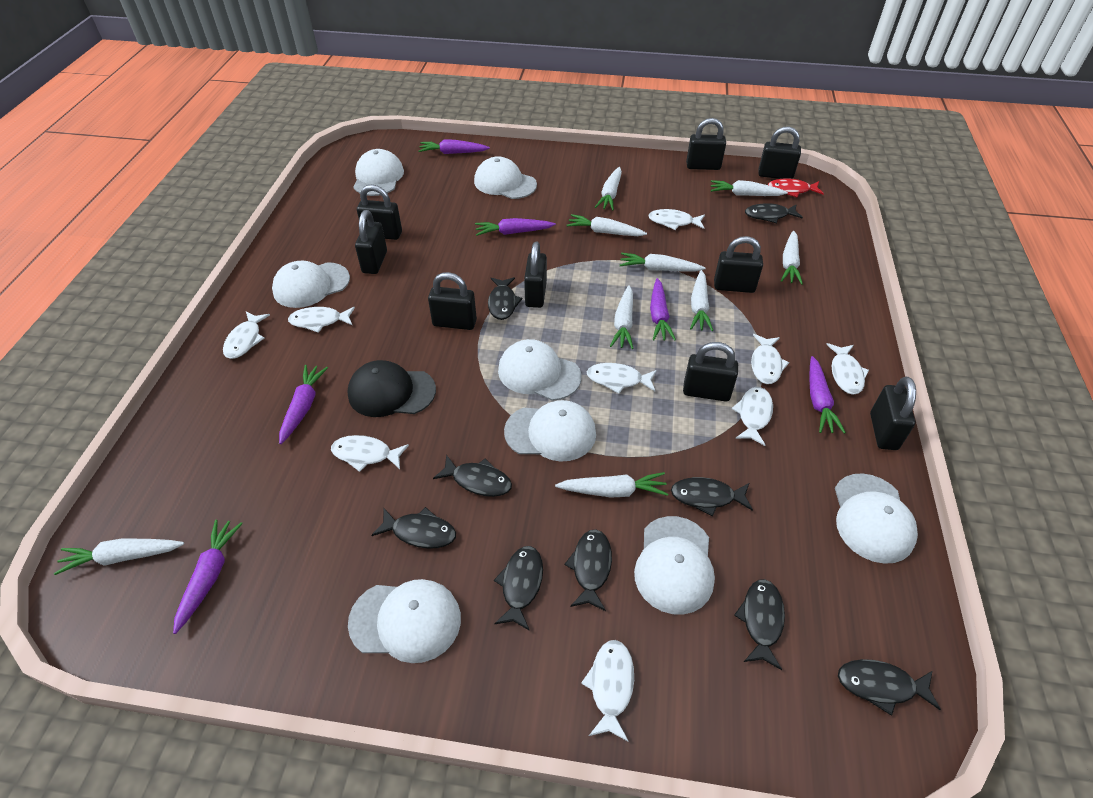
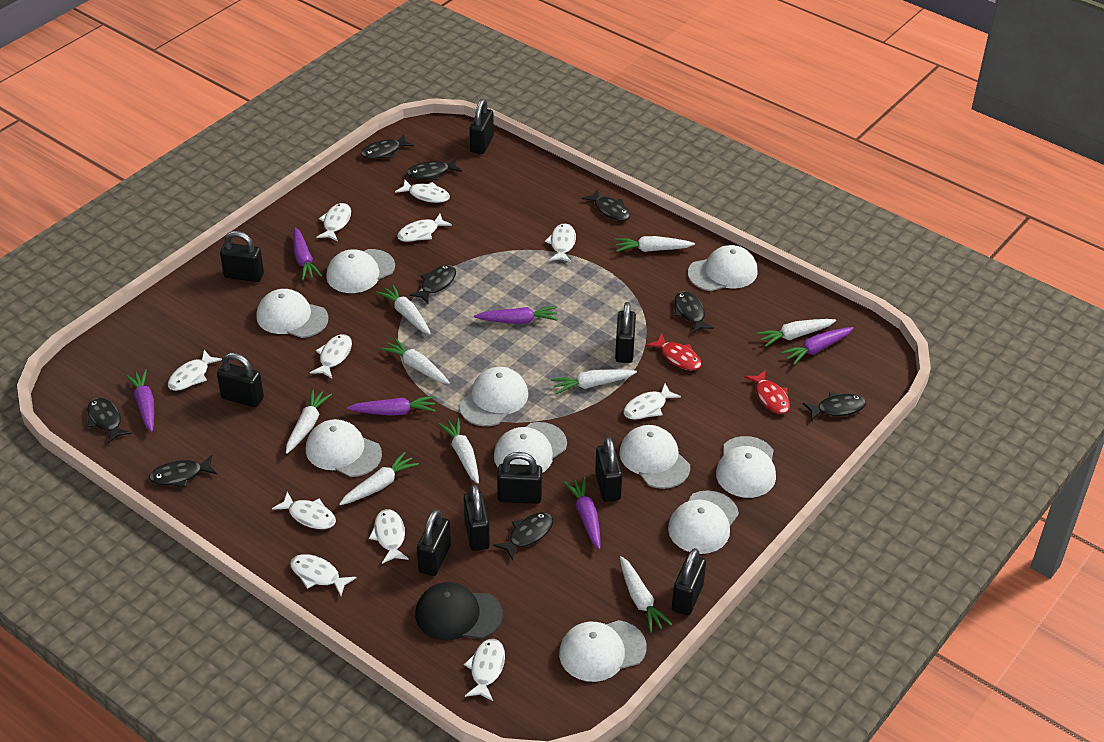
red fish: 1 -> 2
white cap: 8 -> 10
white fish: 9 -> 11

